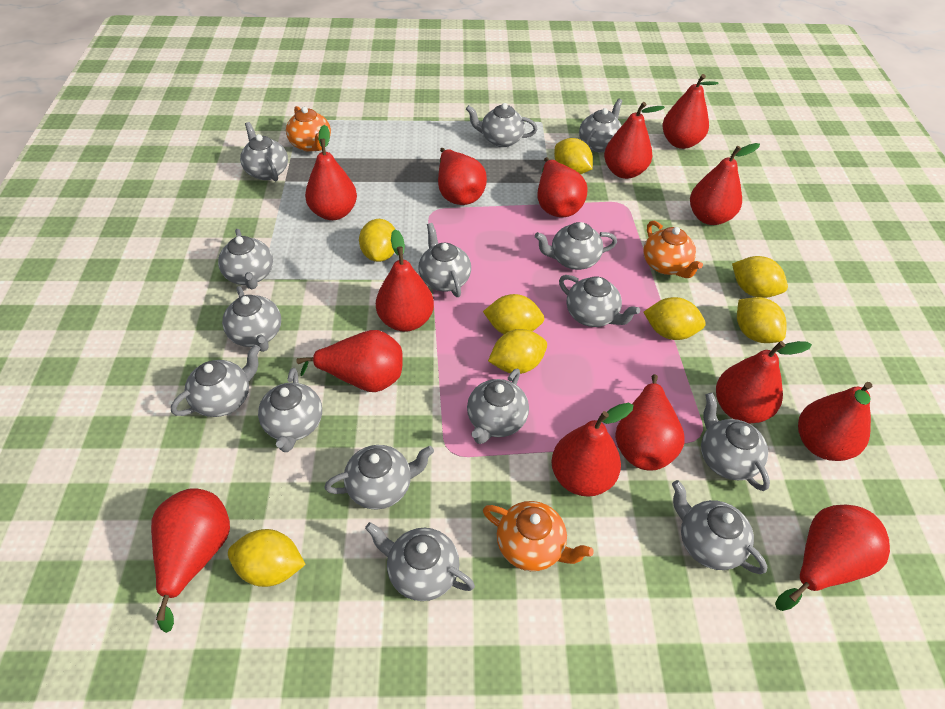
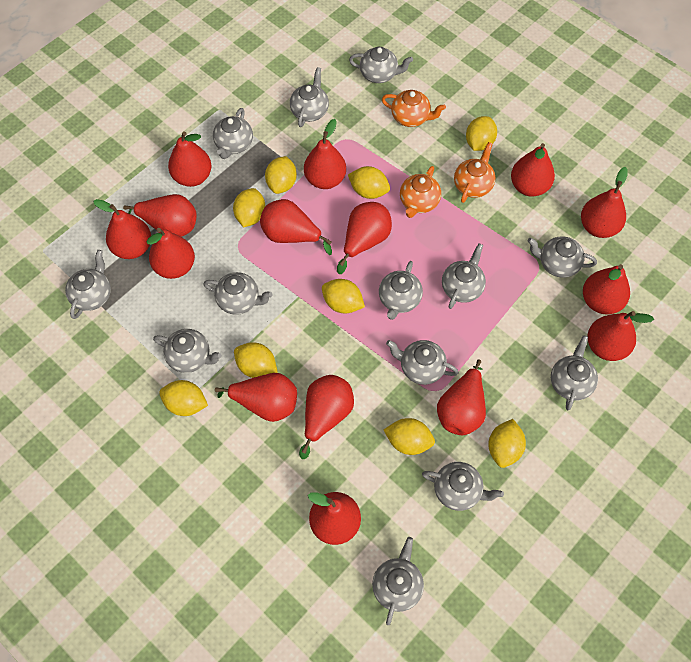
grey teapot: 15 -> 13
red pear: 14 -> 15
yellow lemon: 8 -> 9

